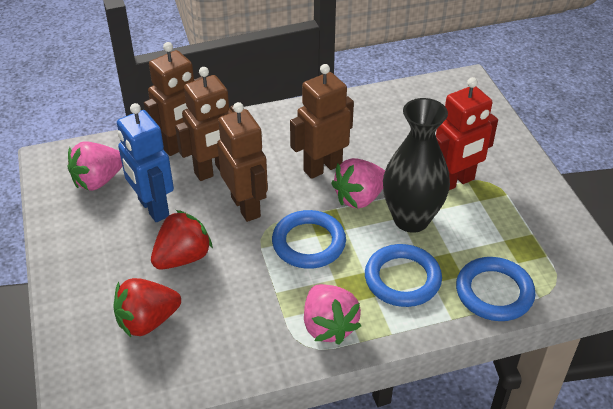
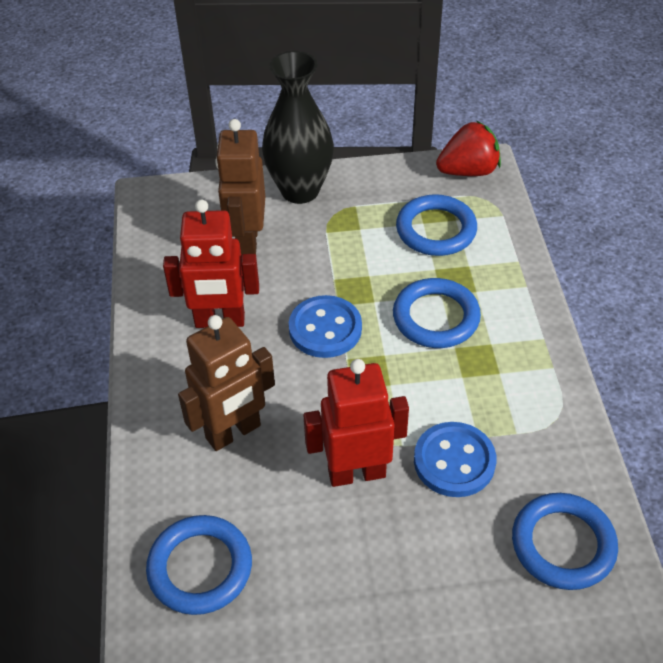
blue button: 0 -> 2
blue ring: 3 -> 4
blue robot: 1 -> 0
brown robot: 4 -> 2
pink strawberry: 3 -> 0
red robot: 1 -> 2
red strawberry: 2 -> 1

